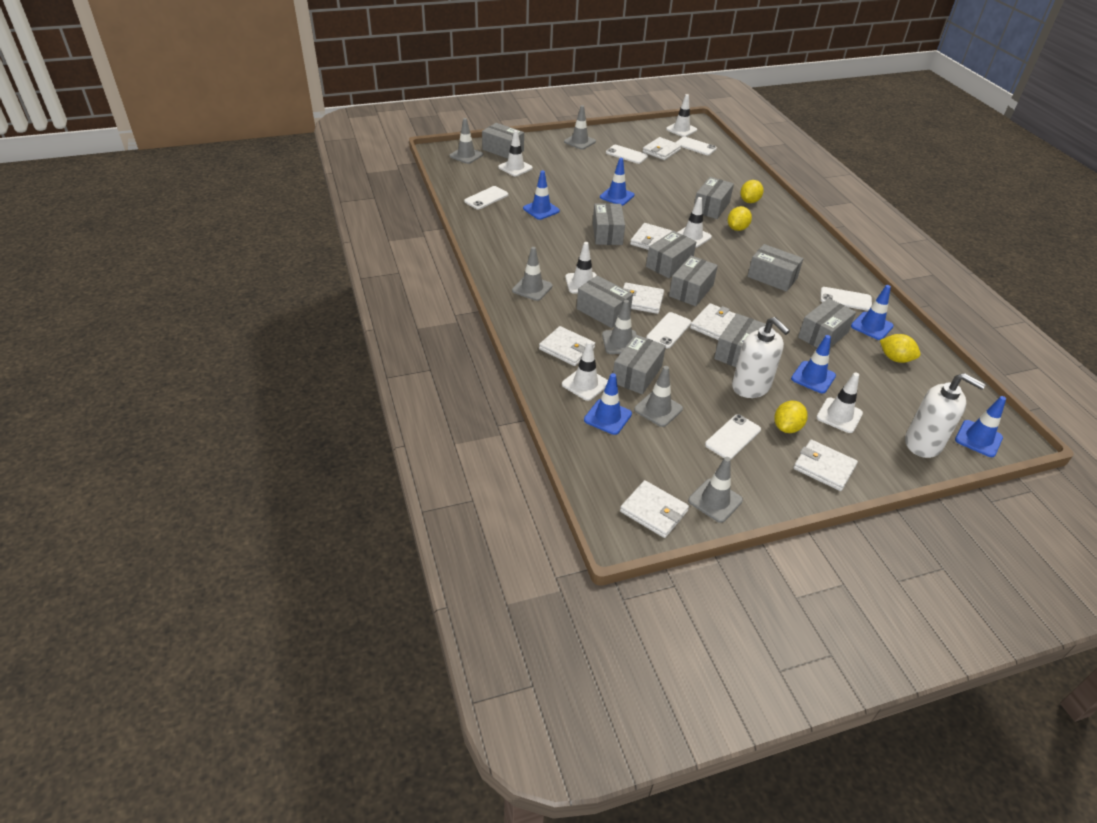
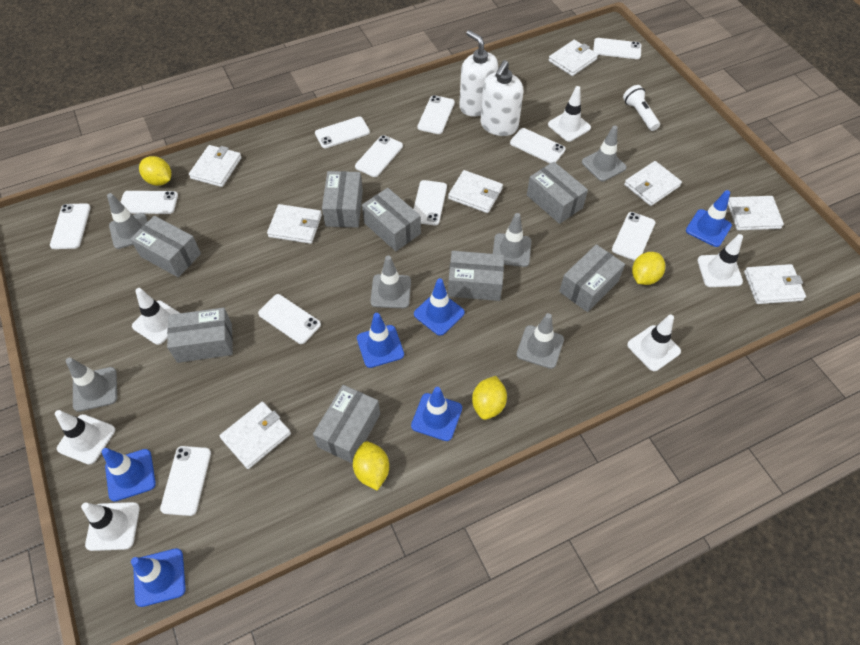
grey box: 10 -> 8
white flashlight: 0 -> 1
white phone: 6 -> 11
white wallet: 7 -> 8

